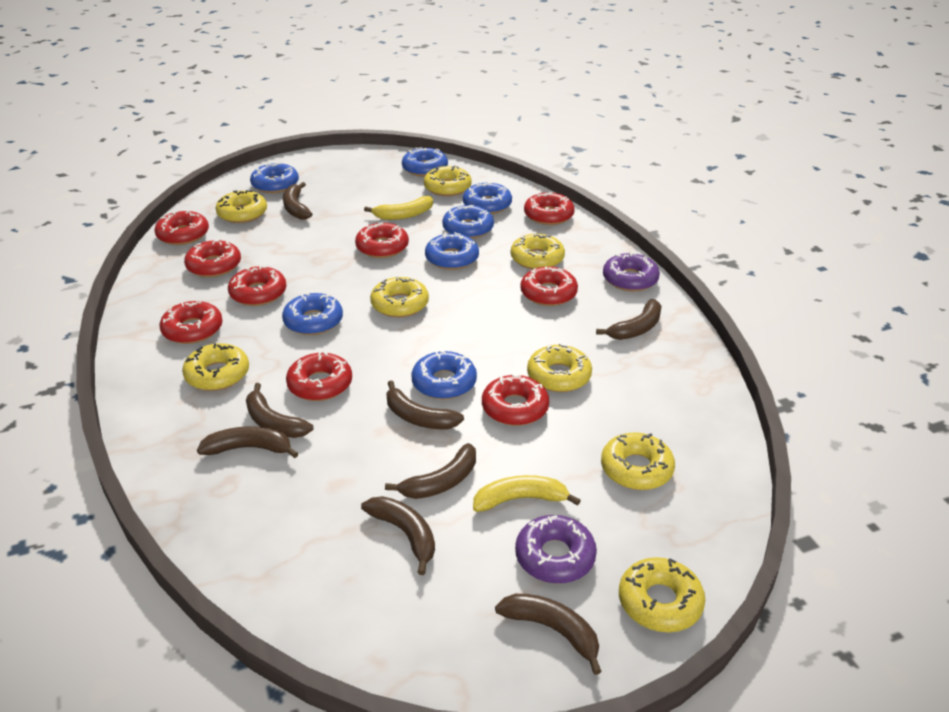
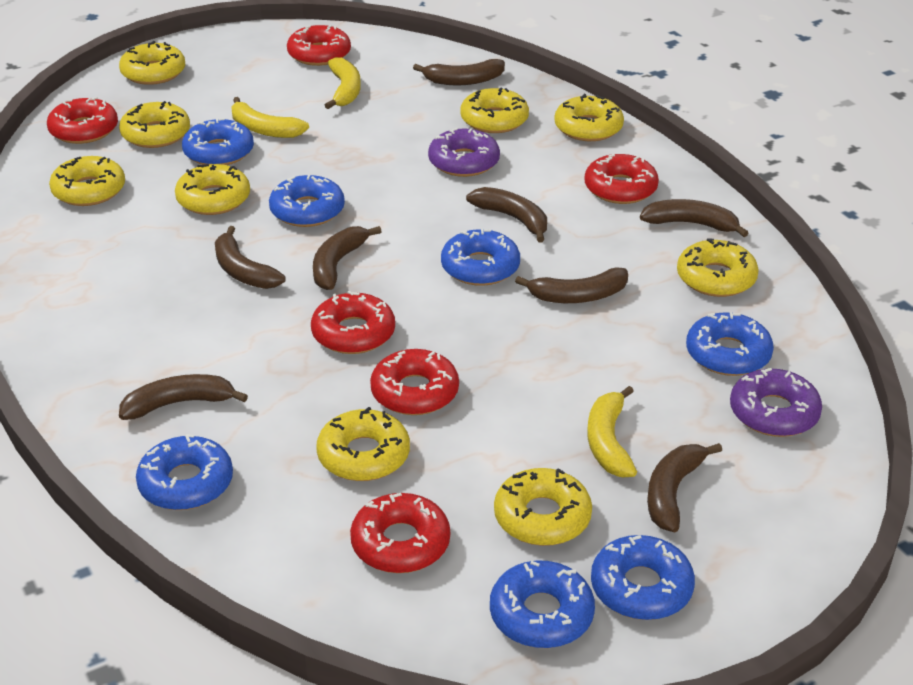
red donut: 9 -> 6
yellow banana: 2 -> 3
yellow donut: 8 -> 9

